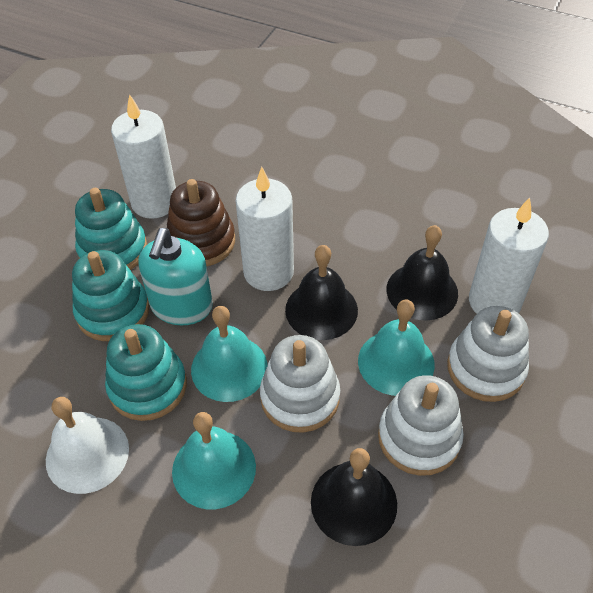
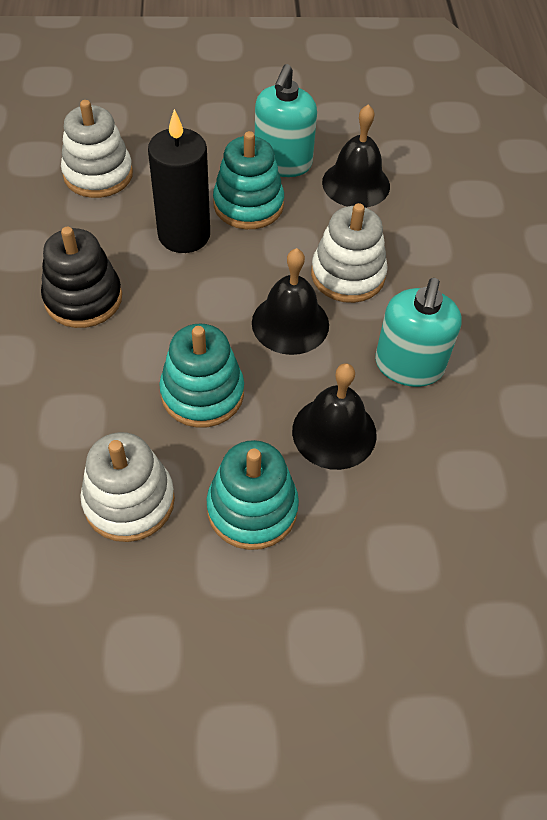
black candle: 0 -> 1
black stacking toy: 0 -> 1
brown stacking toy: 1 -> 0
turquoise bell: 3 -> 0
turquoise soap dispenser: 1 -> 2
white bell: 1 -> 0
white candle: 3 -> 0

